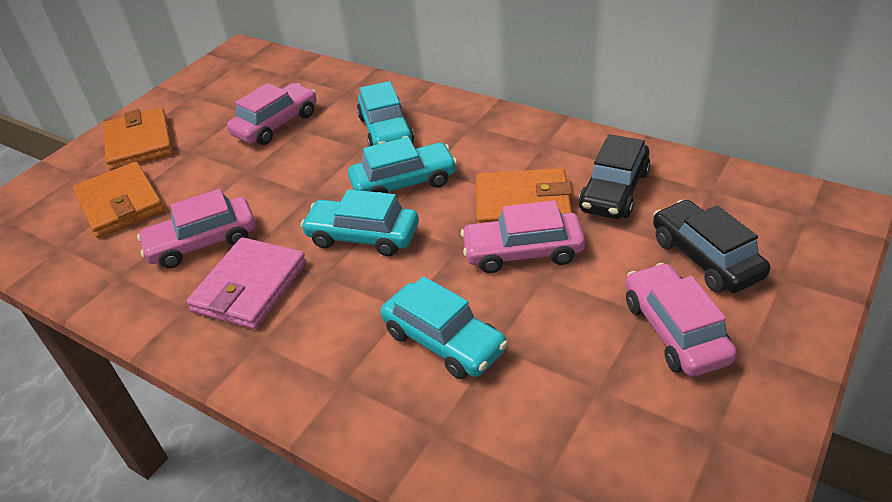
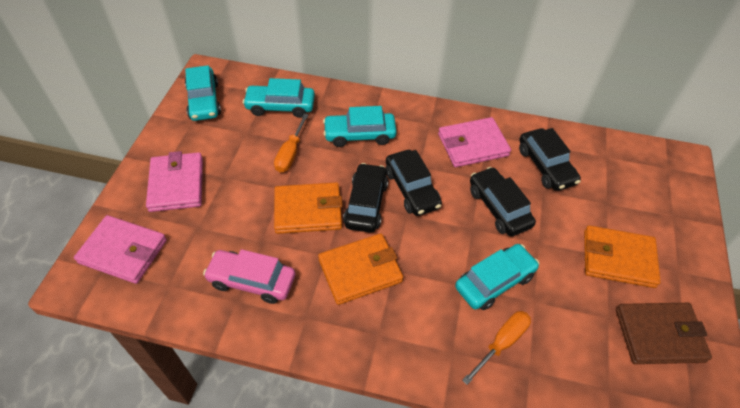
black car: 2 -> 4
brown wallet: 0 -> 1
orange screwdriver: 0 -> 2
pink car: 4 -> 1
pink wallet: 1 -> 3

